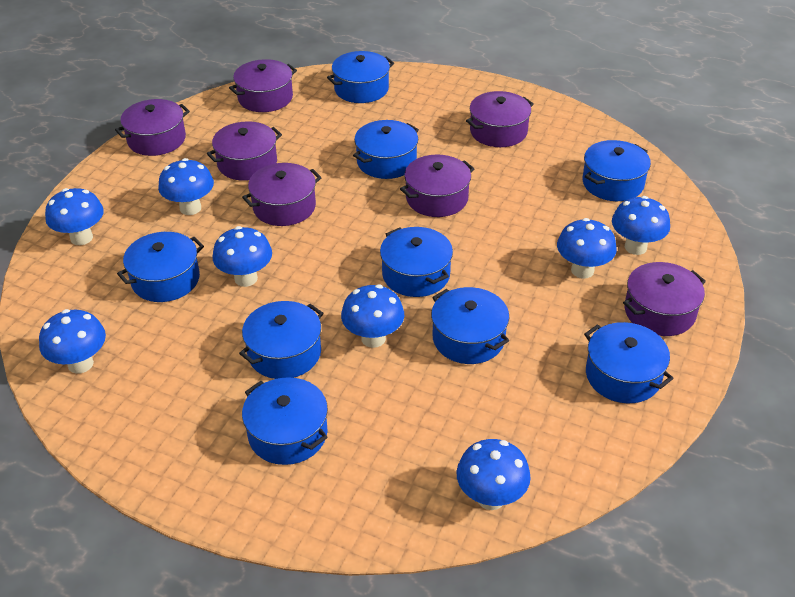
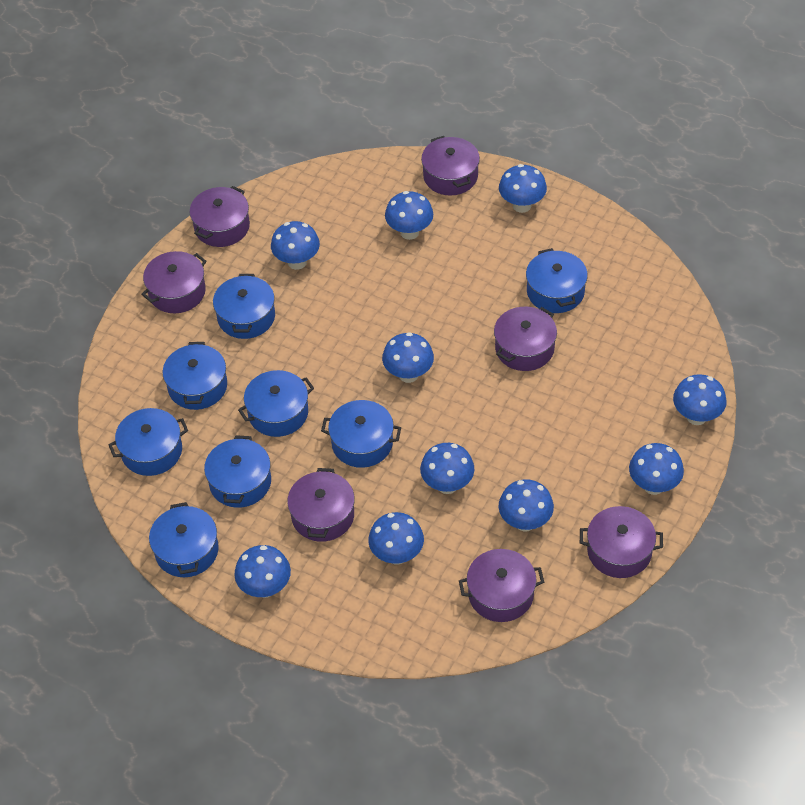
blue mushroom: 8 -> 10
blue pot: 9 -> 8

